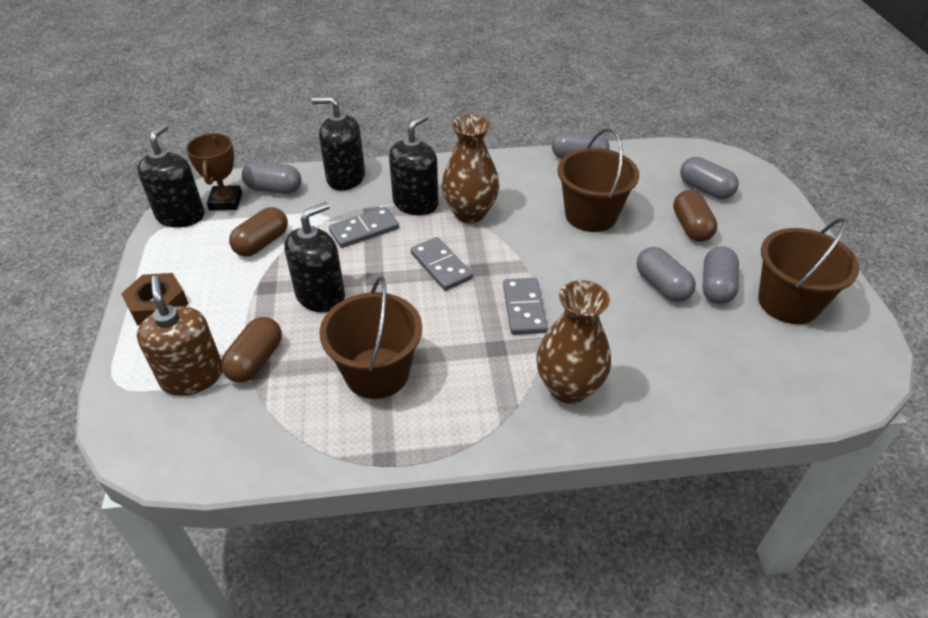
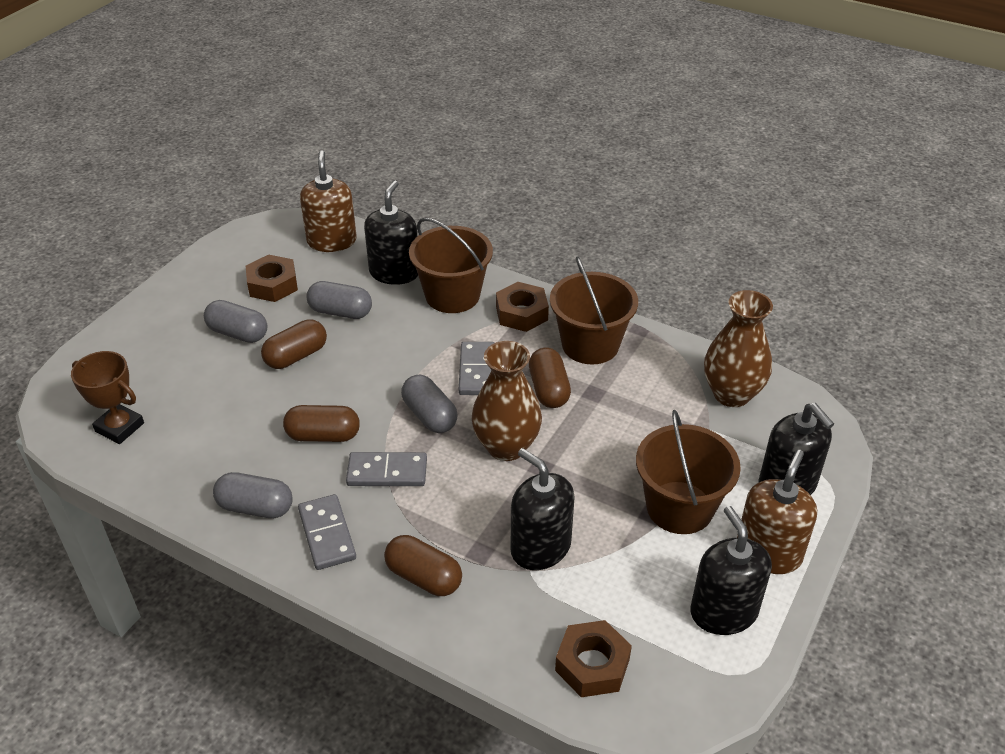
brown capsule: 3 -> 4
brown nut: 1 -> 3
brown soap dispenser: 1 -> 2
grey capsule: 5 -> 4

